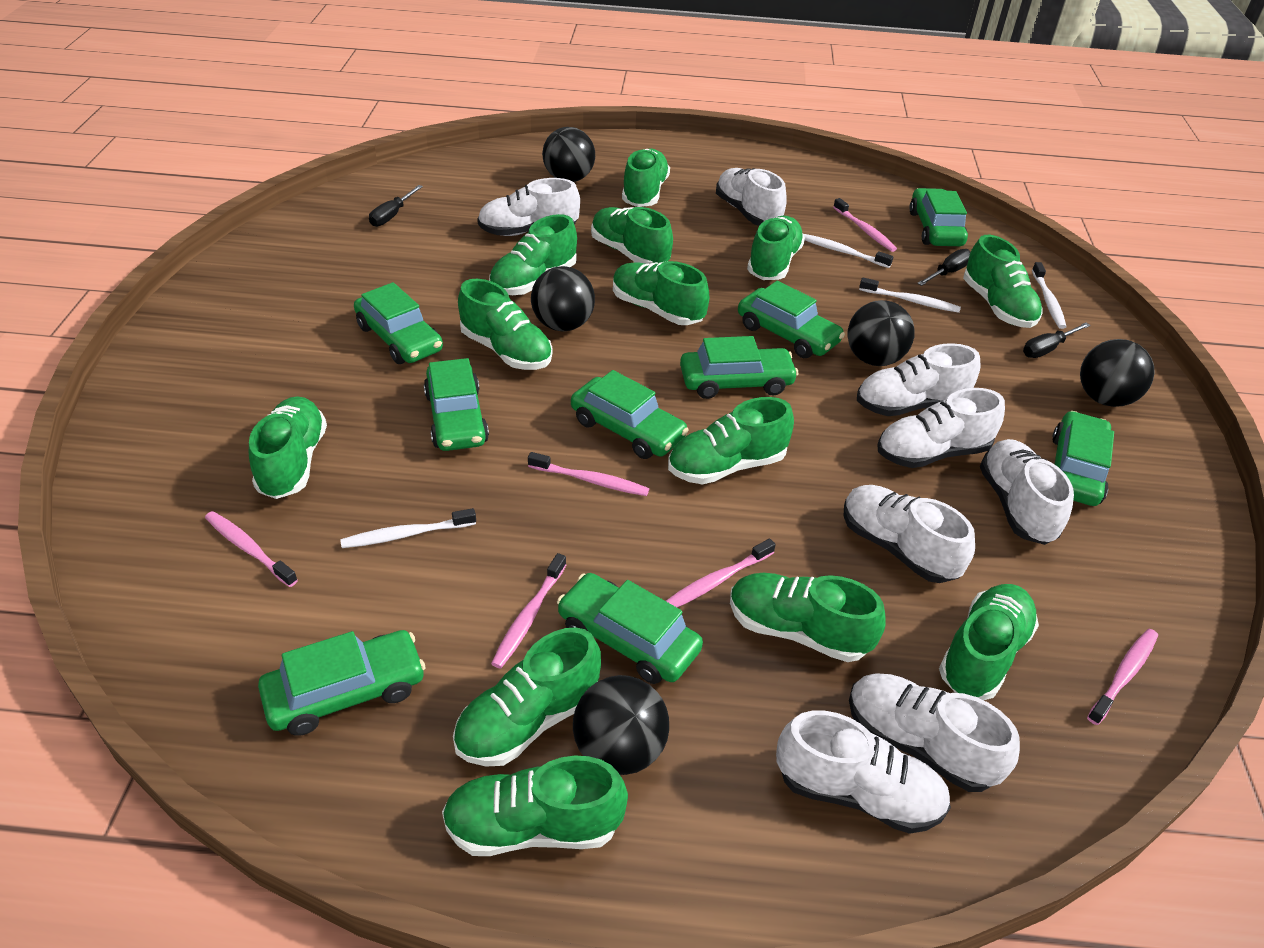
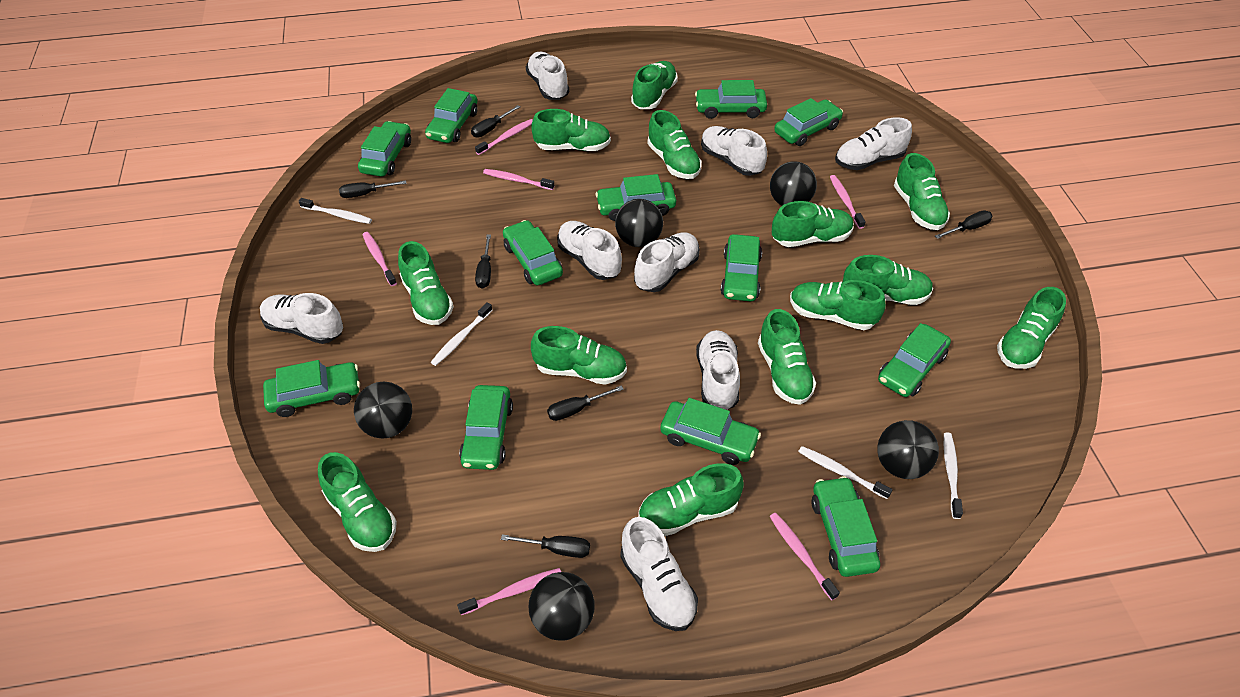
black screwdriver: 3 -> 6
green car: 9 -> 12

